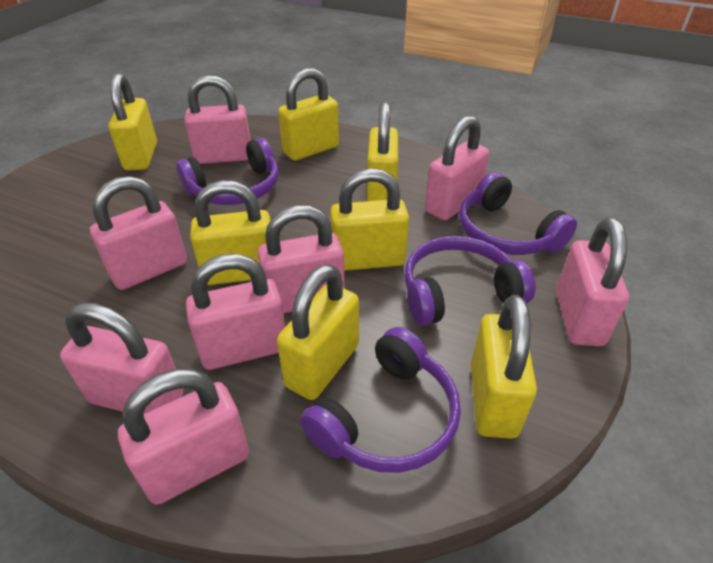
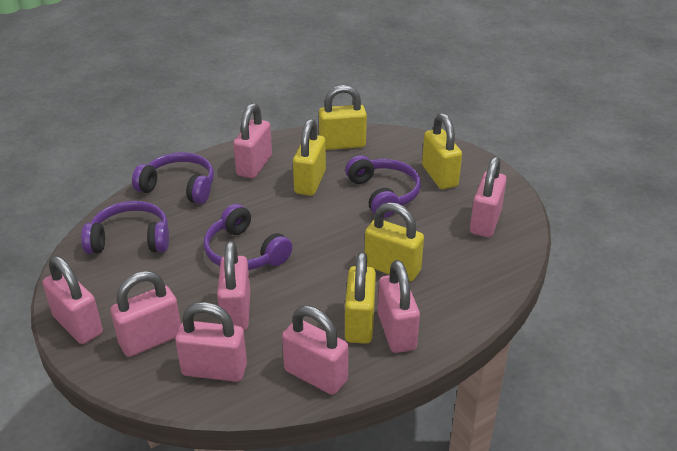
yellow padlock: 7 -> 5

